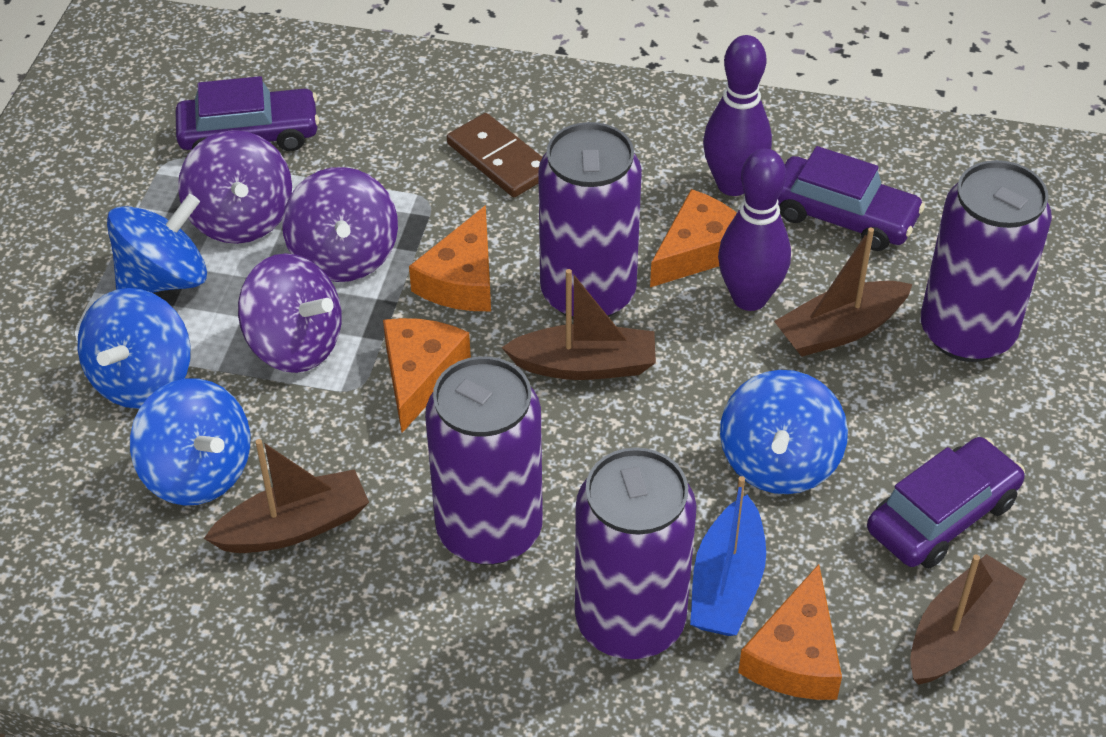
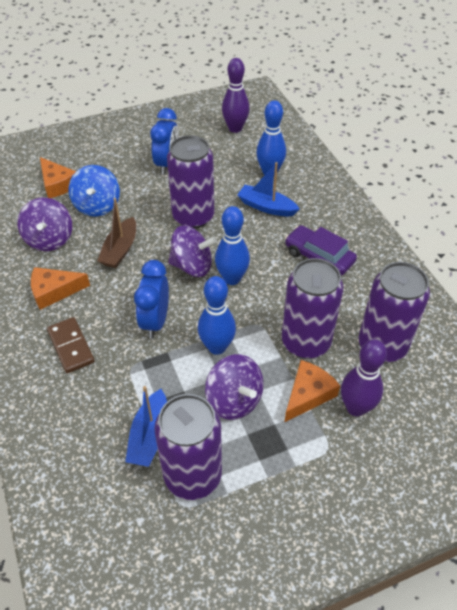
blue boat: 1 -> 2
blue bowling pin: 0 -> 3
blue clock: 0 -> 2
blue spinning top: 4 -> 1
brown boat: 4 -> 1
orange cheese: 4 -> 3
purple car: 3 -> 1

